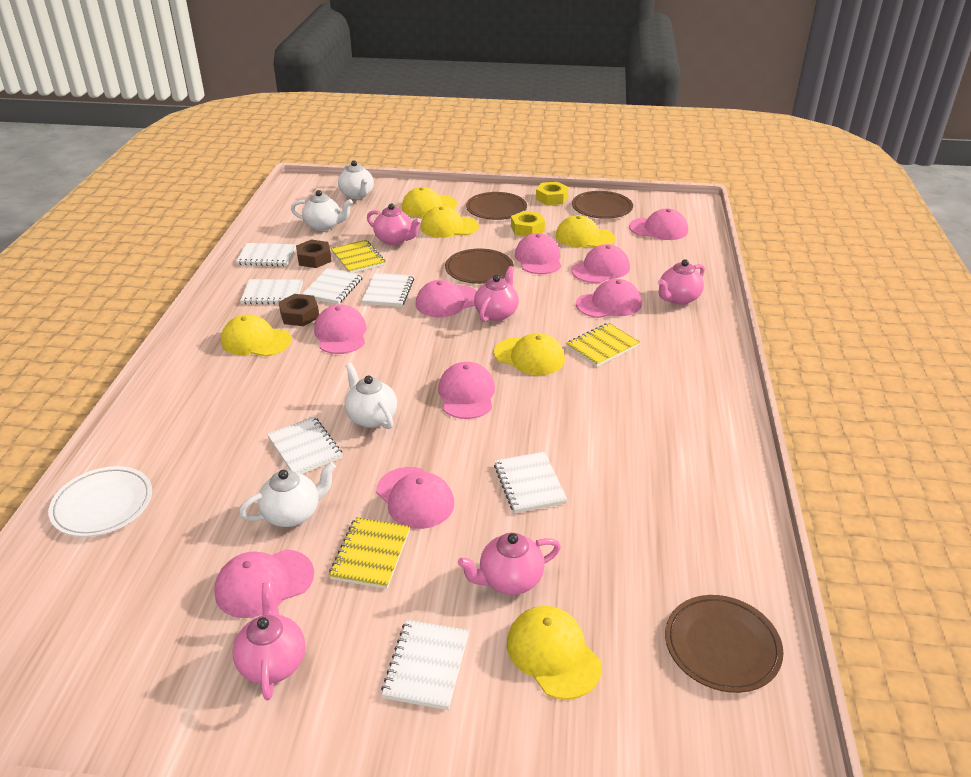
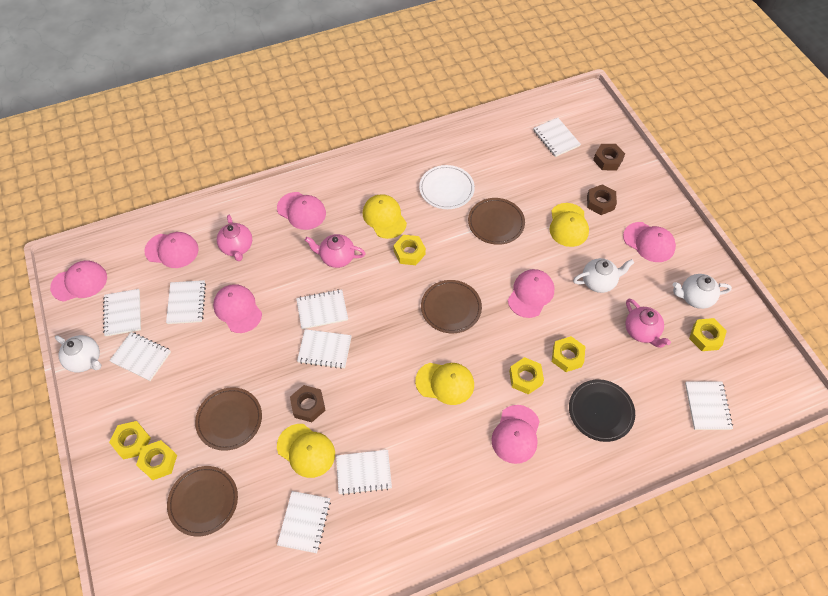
black plate: 0 -> 1
brown nut: 2 -> 3
pink cap: 9 -> 7
pink teapot: 5 -> 3
white notebook: 7 -> 9
white teapot: 4 -> 3
yellow cap: 6 -> 4
yellow notebook: 3 -> 0
yellow nut: 2 -> 6

